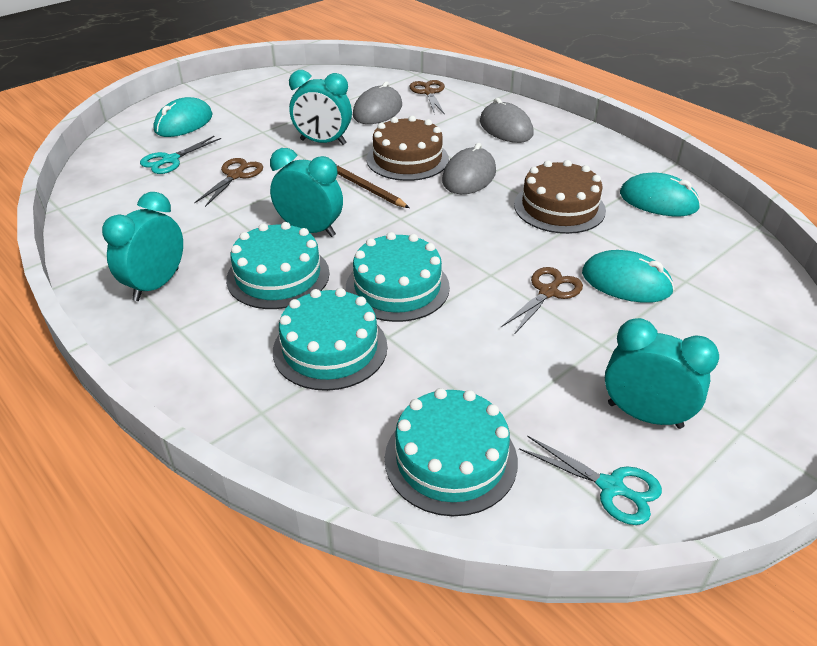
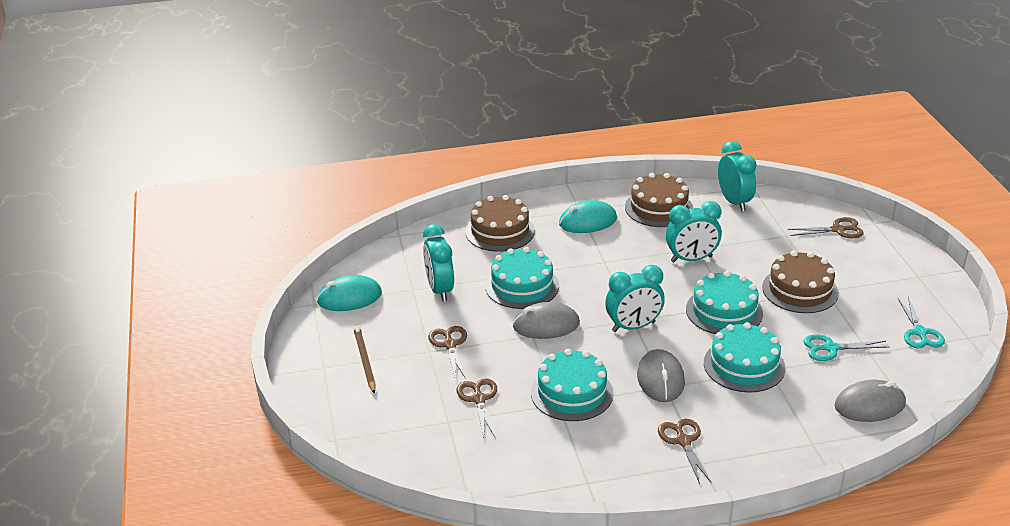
brown cake: 2 -> 3
brown scissors: 3 -> 4
turquoise mouse: 3 -> 2

